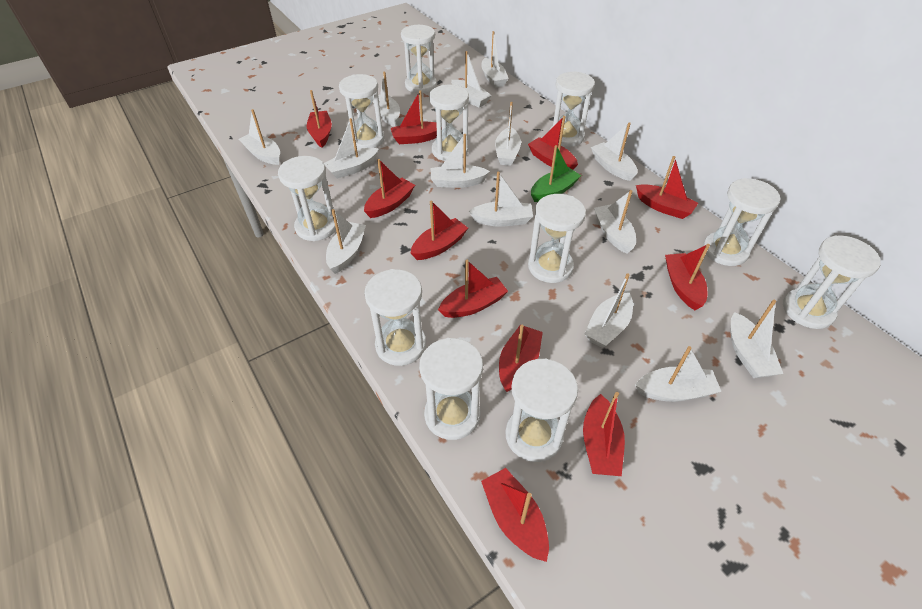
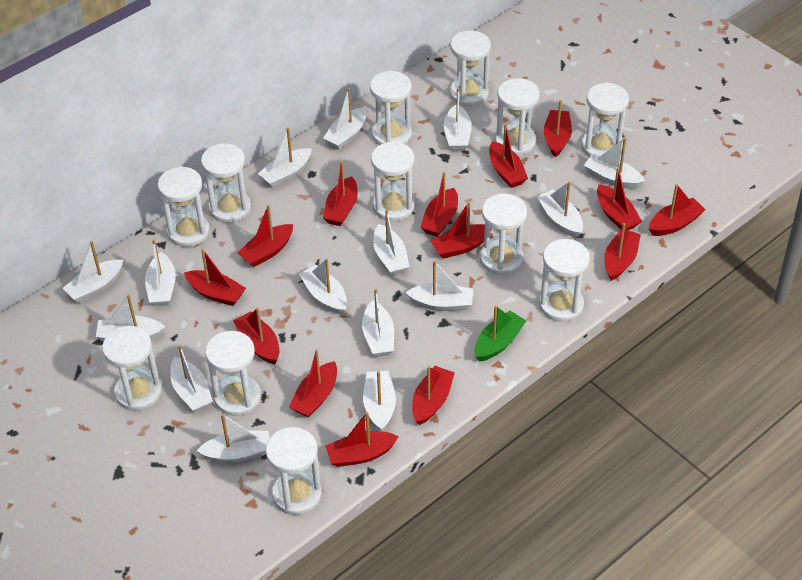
red boat: 11 -> 14
white boat: 14 -> 15
white hourglass: 11 -> 12

